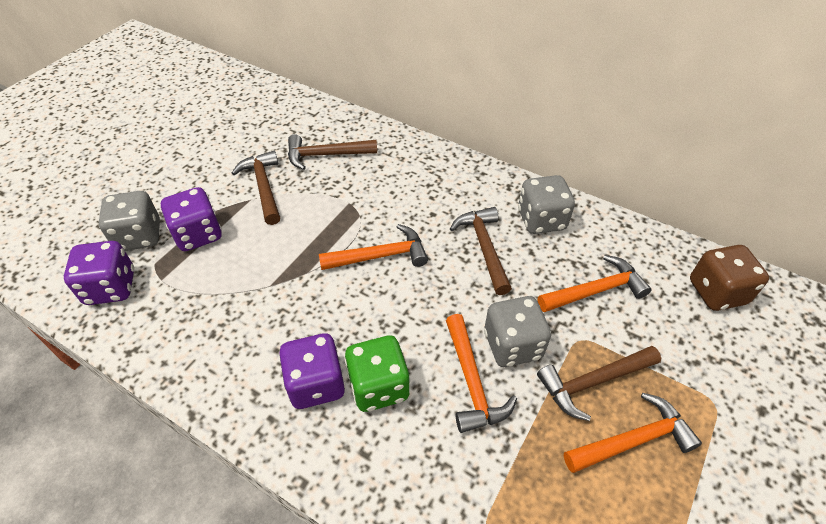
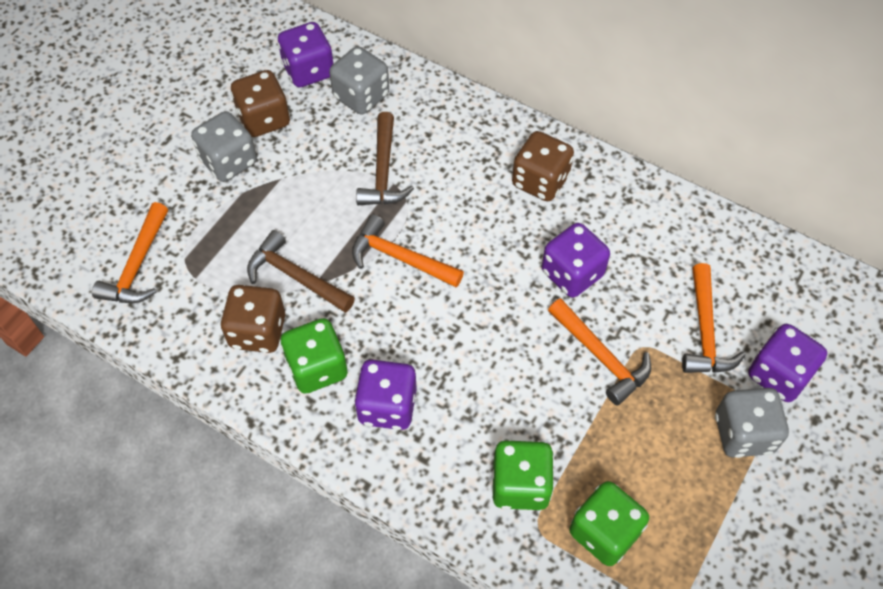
brown dice: 1 -> 3
brown hammer: 4 -> 2
green dice: 1 -> 3
purple dice: 3 -> 4

